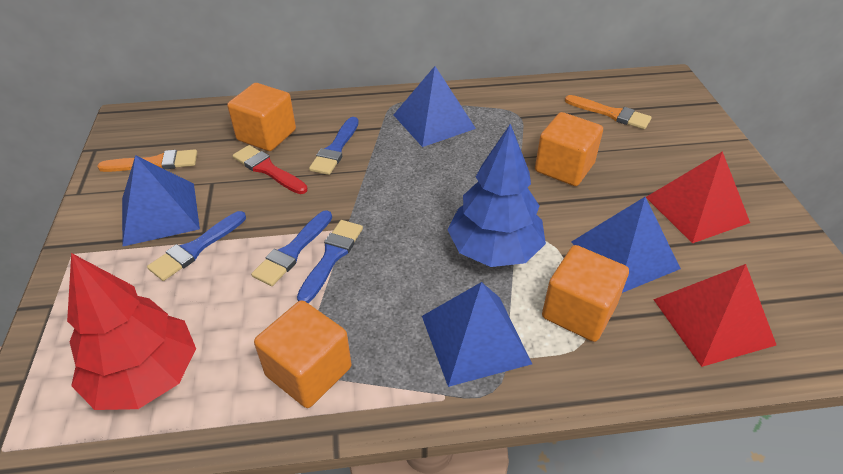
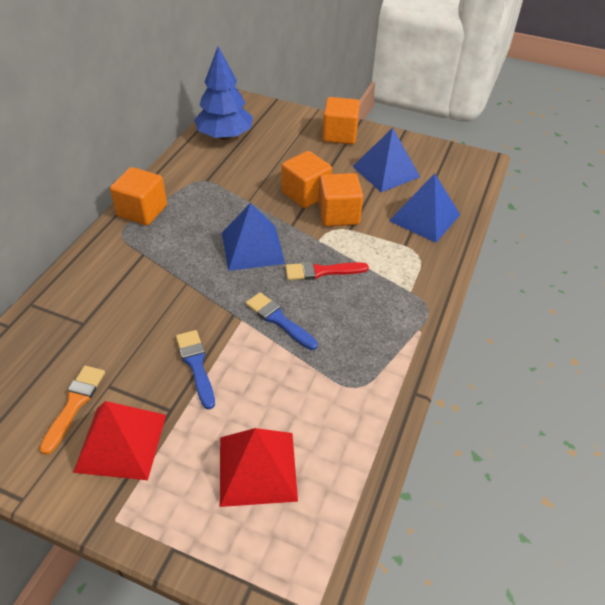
blue brush: 4 -> 2
blue pyramid: 4 -> 3
orange brush: 2 -> 1
red tree: 1 -> 0

